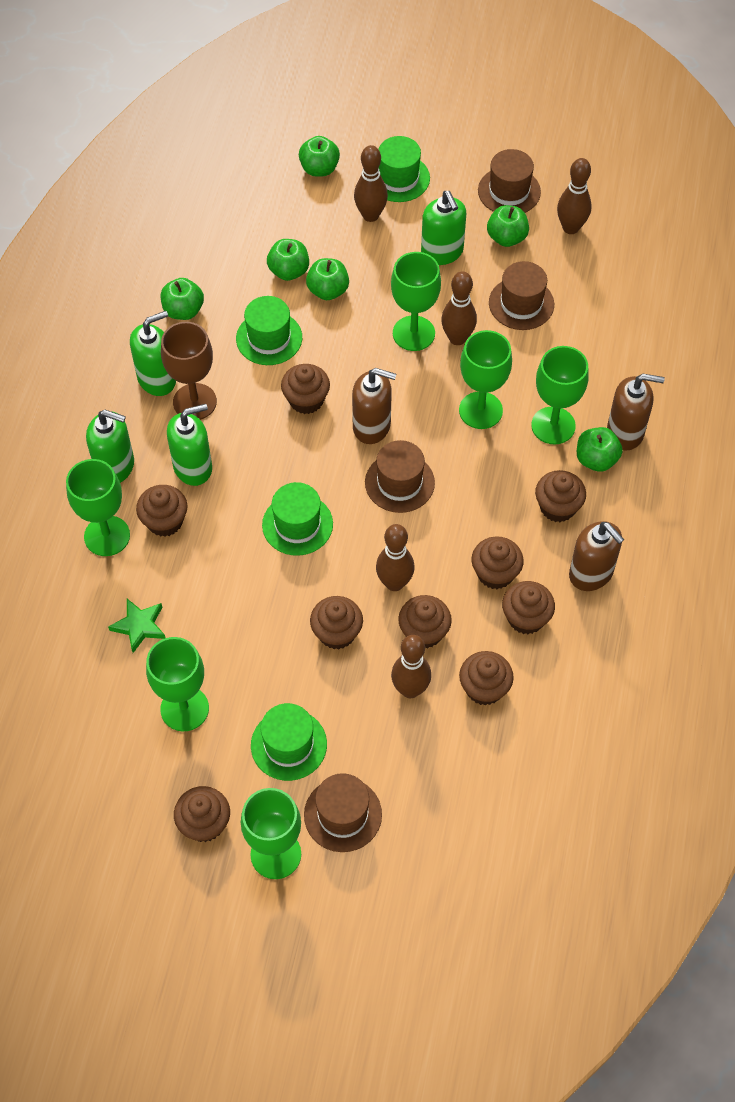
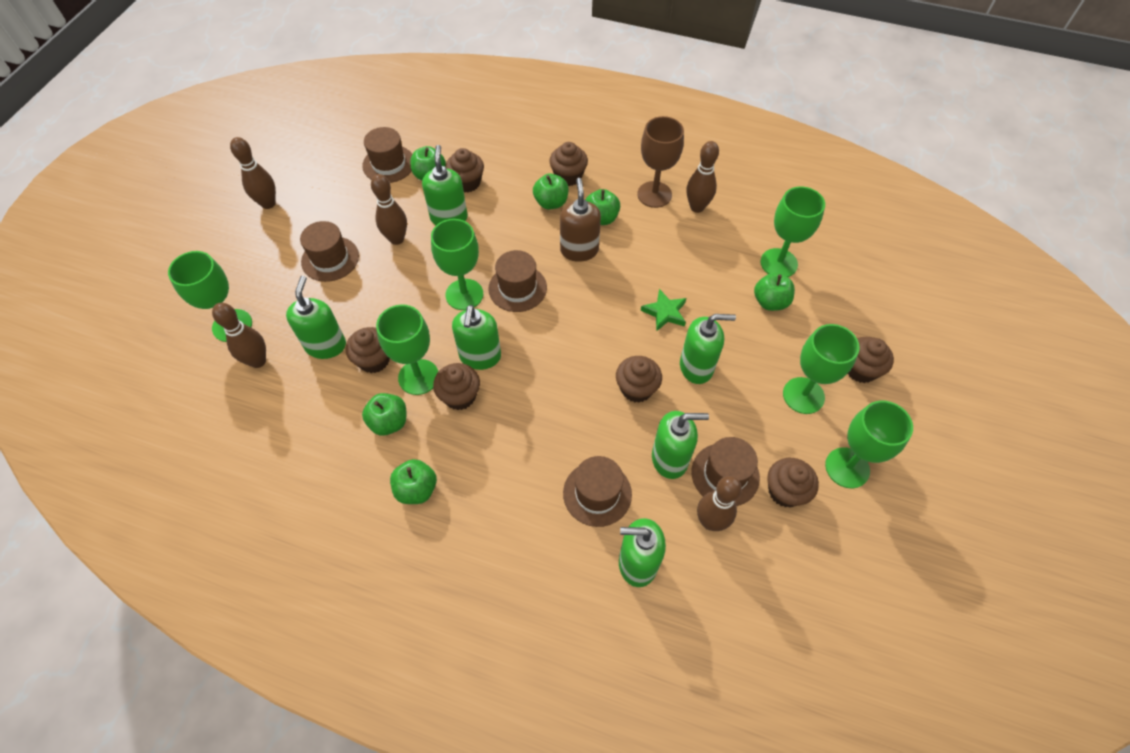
brown cupcake: 9 -> 7
brown hat: 4 -> 5
brown soap dispenser: 3 -> 1
green hat: 4 -> 0
green soap dispenser: 4 -> 6

